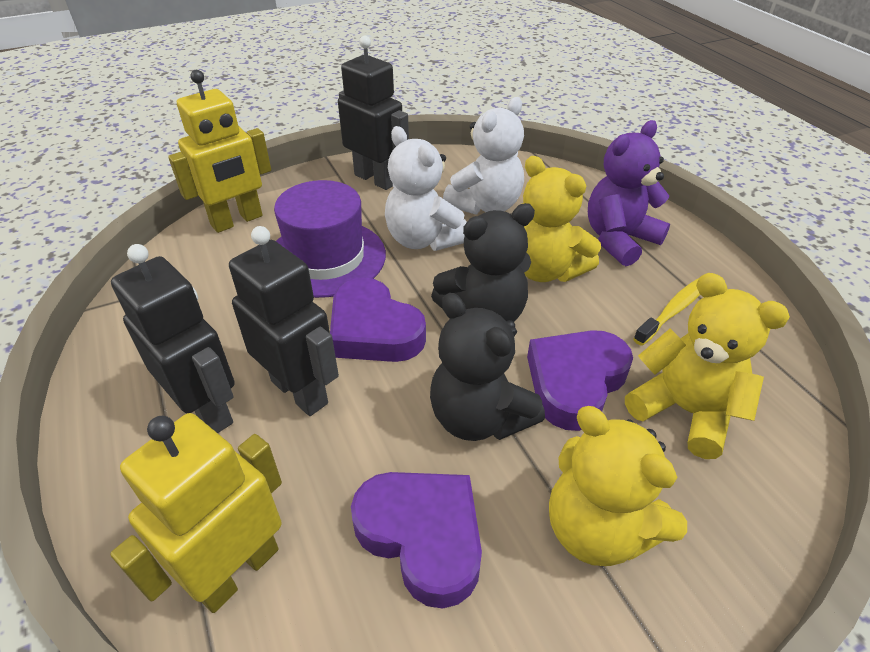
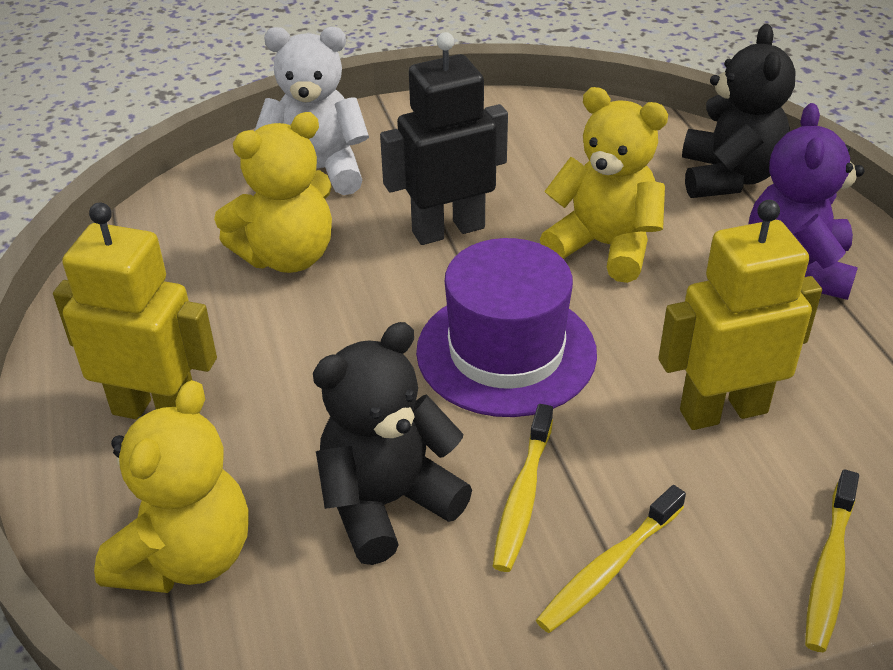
black robot: 3 -> 1
purple heart: 3 -> 0
white teddy bear: 2 -> 1
yellow toothbrush: 1 -> 3

